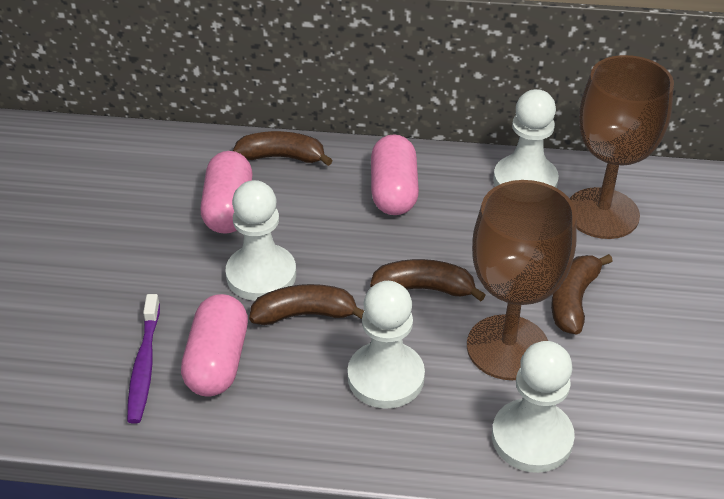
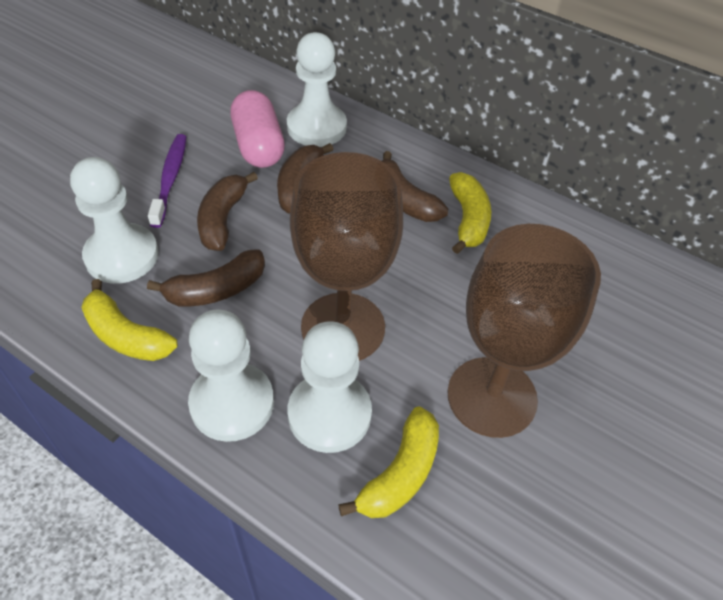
pink capsule: 3 -> 1
yellow banana: 0 -> 3

